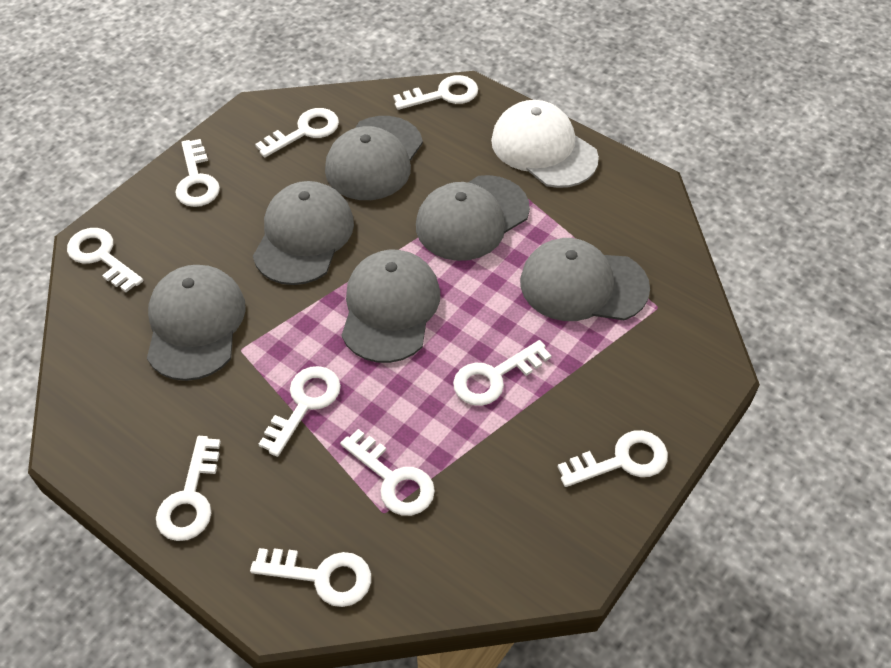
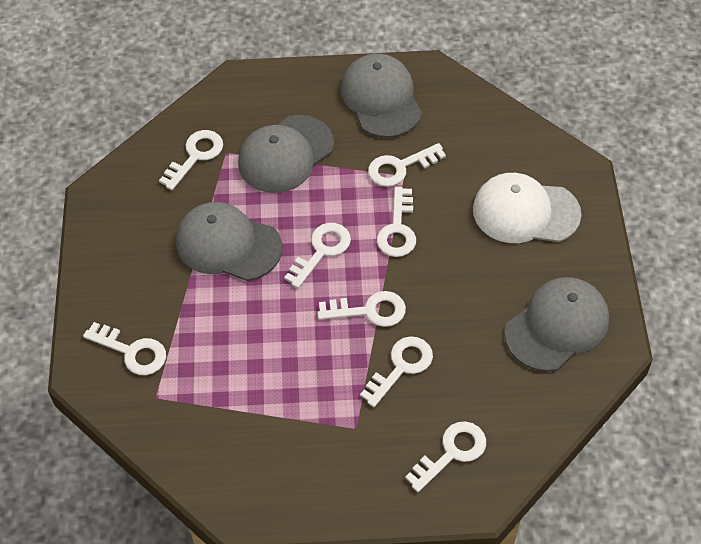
grey cap: 6 -> 4
white key: 10 -> 8

